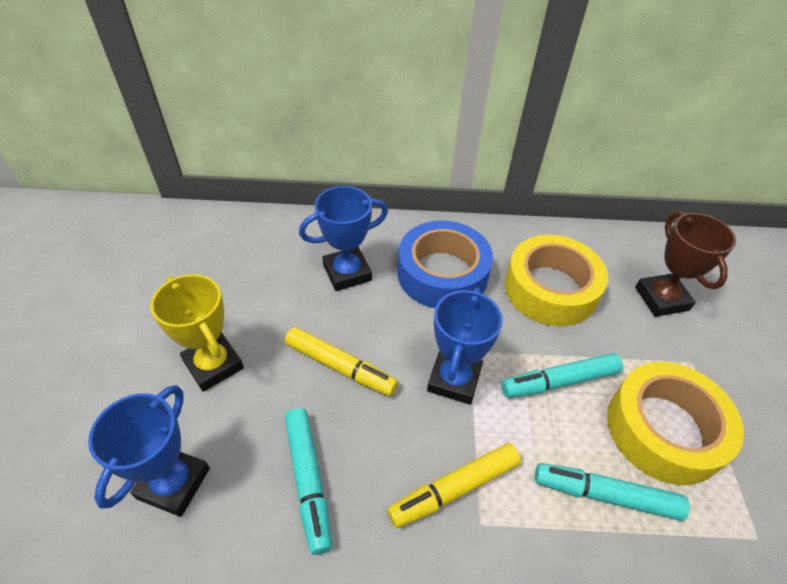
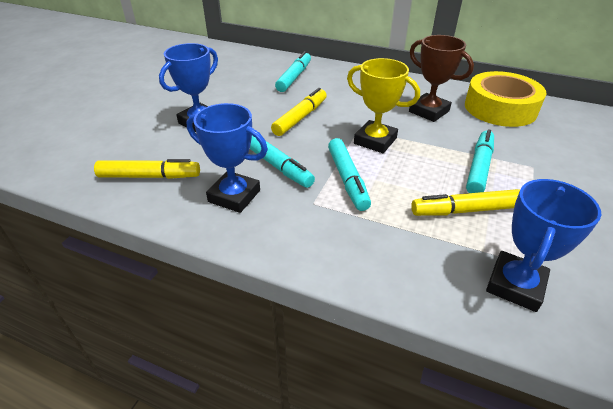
blue tape: 1 -> 0
turquoise marker: 3 -> 4
yellow marker: 2 -> 3
yellow tape: 2 -> 1

